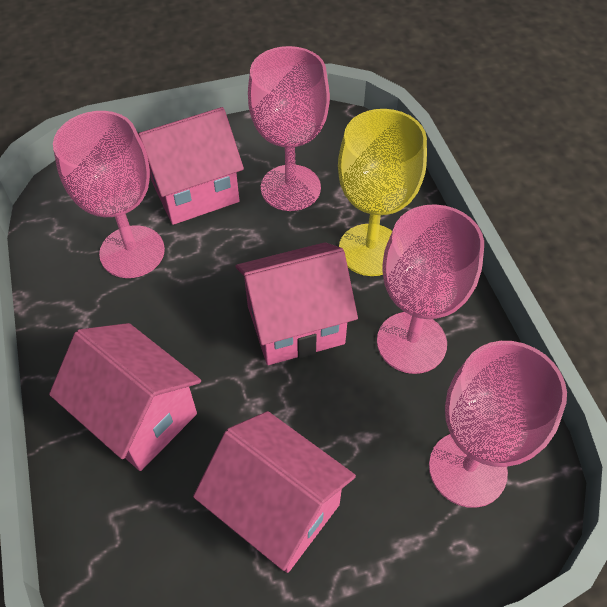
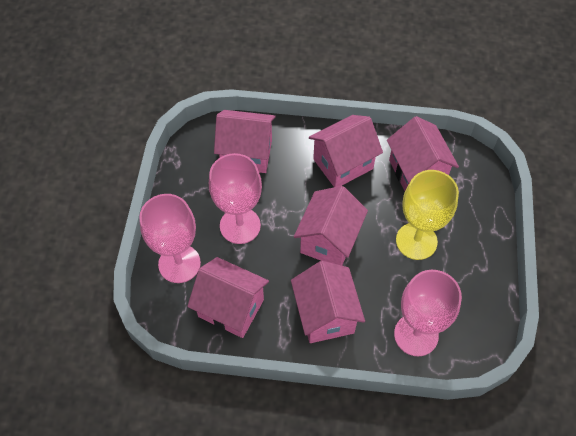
pink goblet: 4 -> 3
pink house: 4 -> 6

